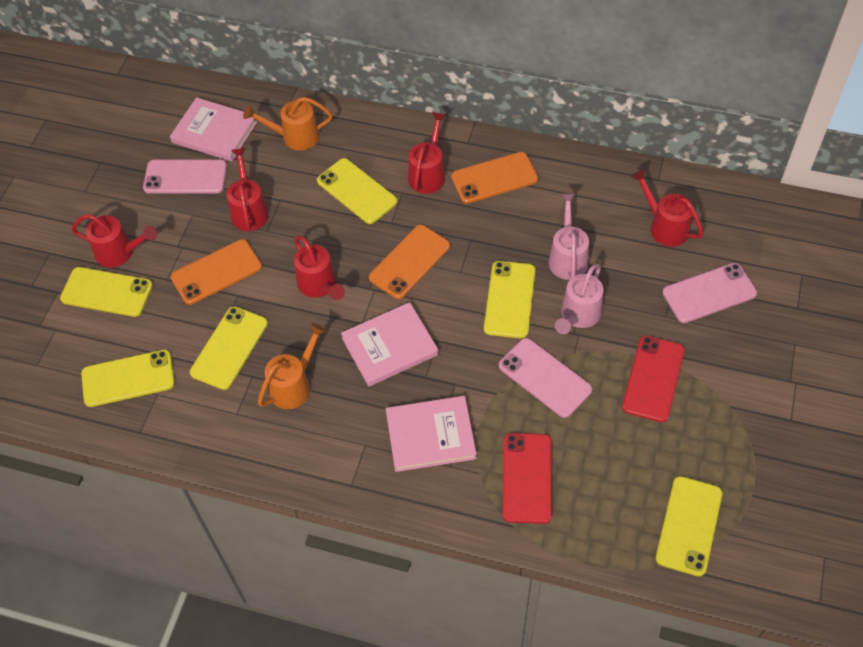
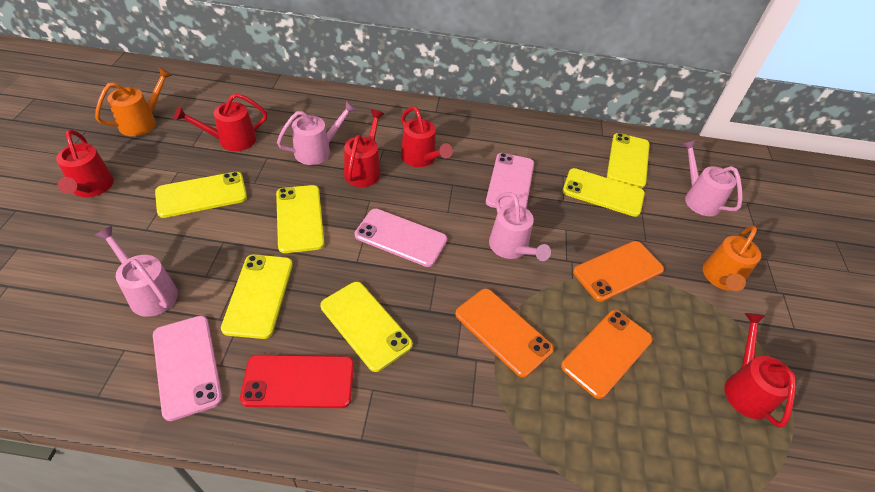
pink book: 3 -> 0
pink watering can: 2 -> 4
red phone: 2 -> 1

